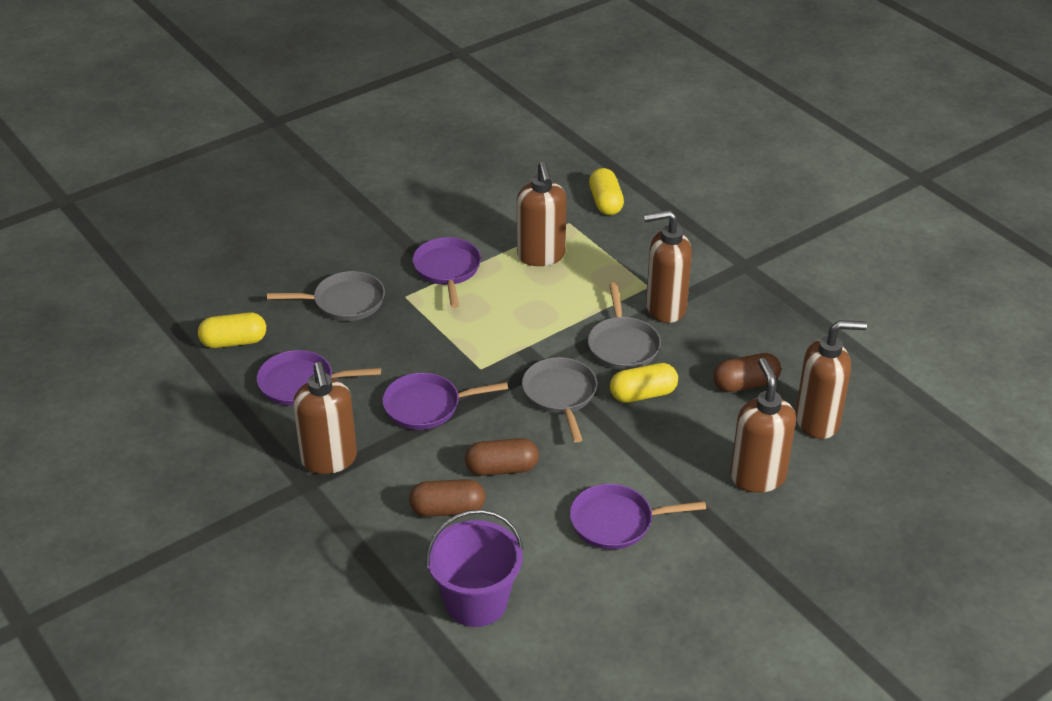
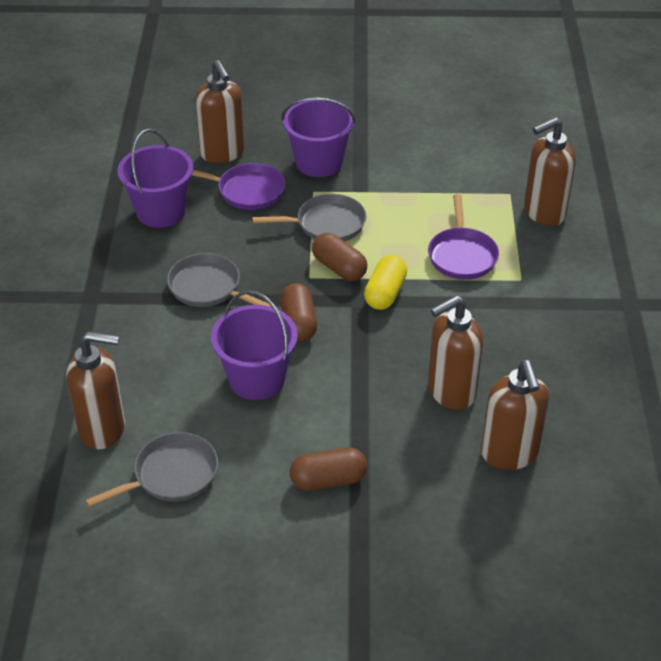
purple bucket: 1 -> 3
purple pan: 4 -> 2
yellow capsule: 3 -> 1

